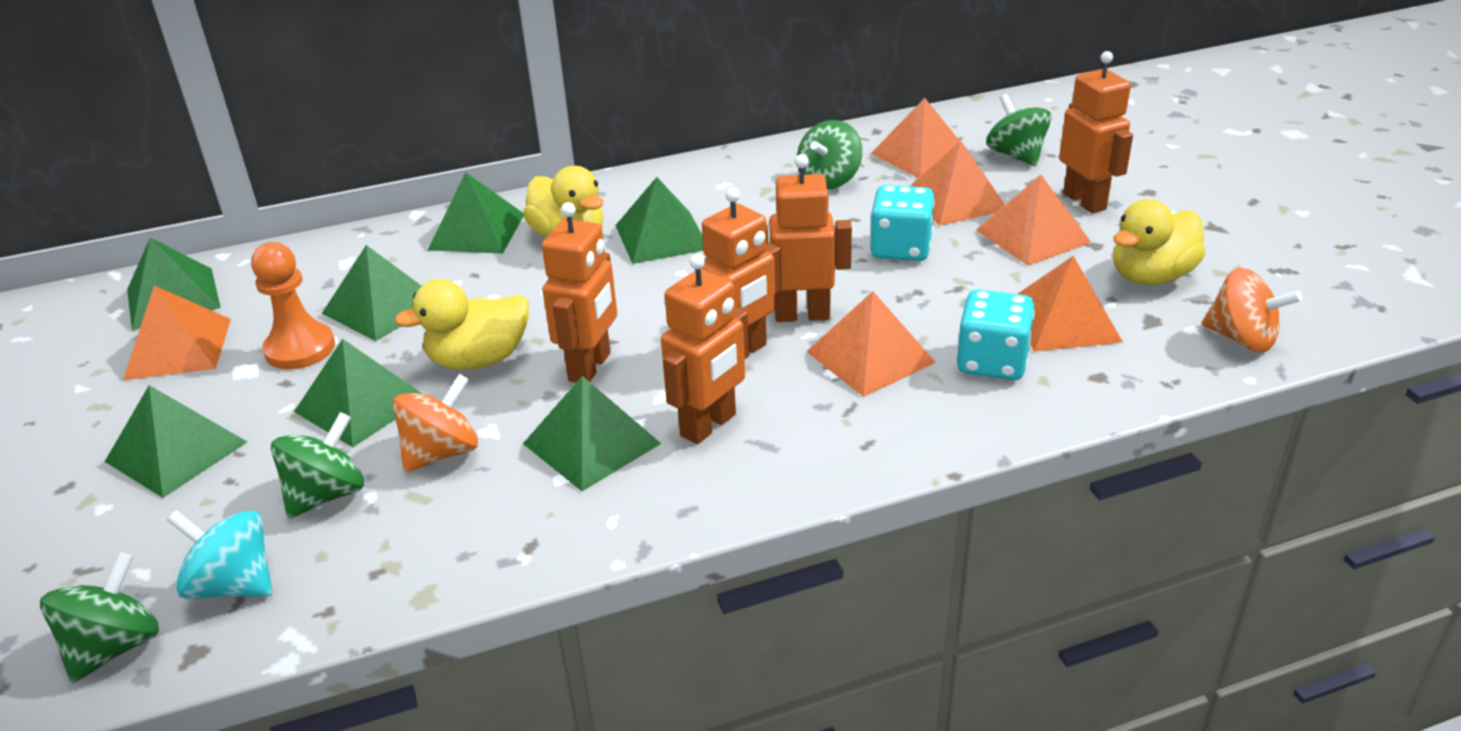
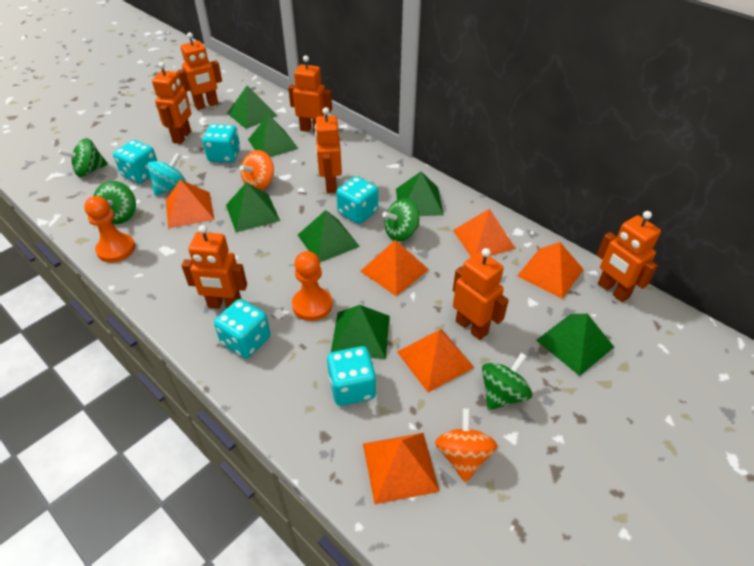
orange pawn: 1 -> 2
orange robot: 5 -> 7
turquoise dice: 2 -> 5
yellow duck: 3 -> 0

